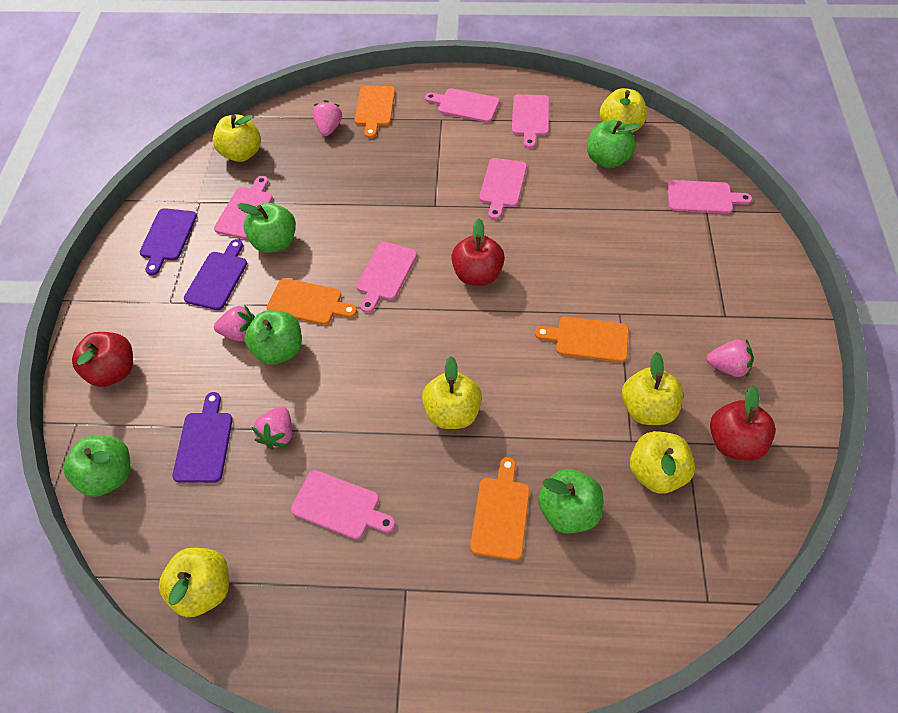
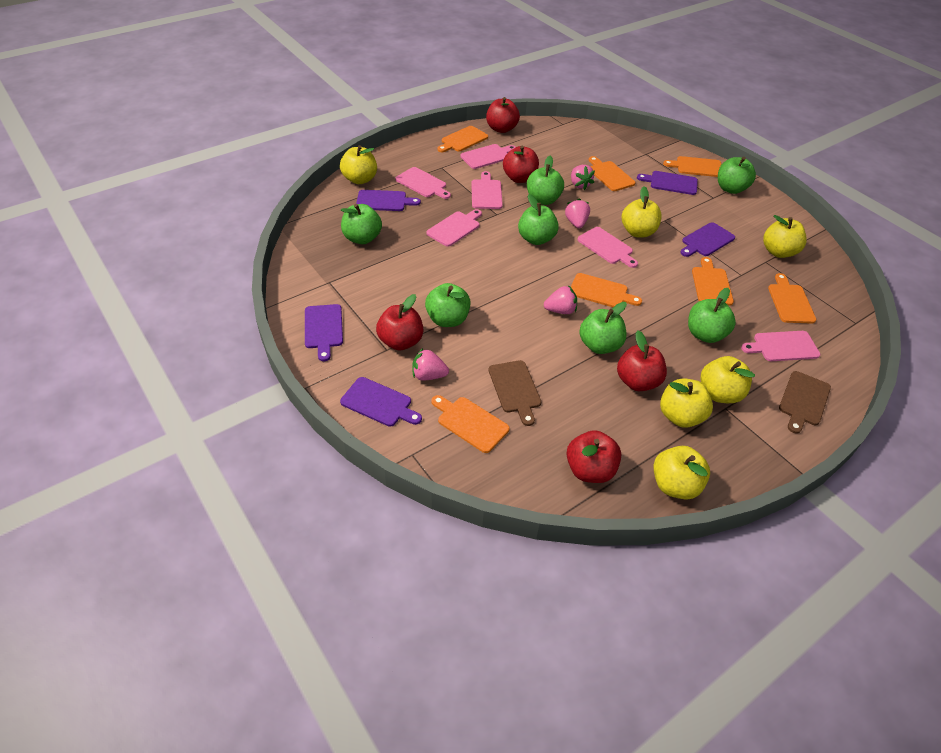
brown cutting board: 0 -> 2
green apple: 5 -> 7
orange cutting board: 4 -> 7
pink cutting board: 7 -> 6
purple cutting board: 3 -> 5
red apple: 3 -> 5

